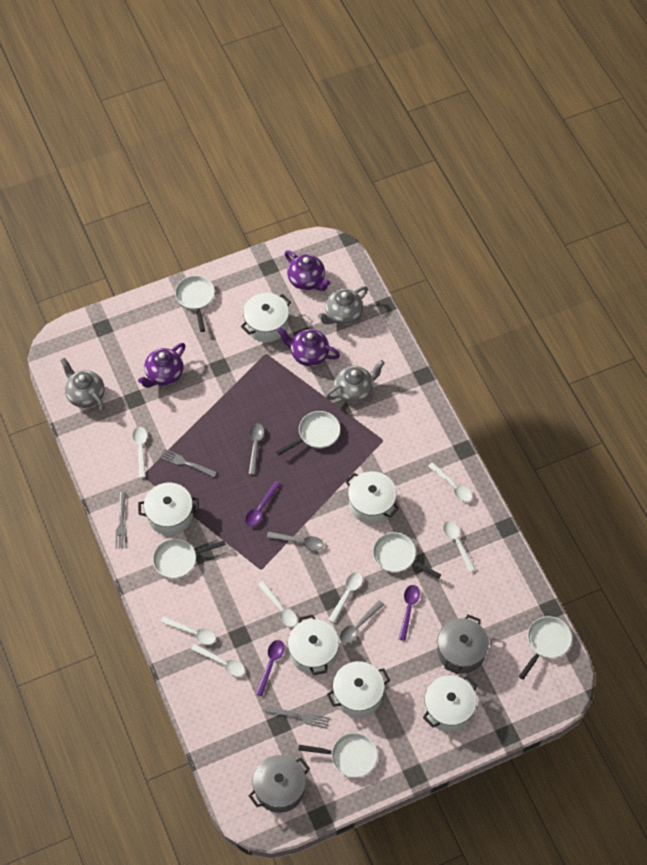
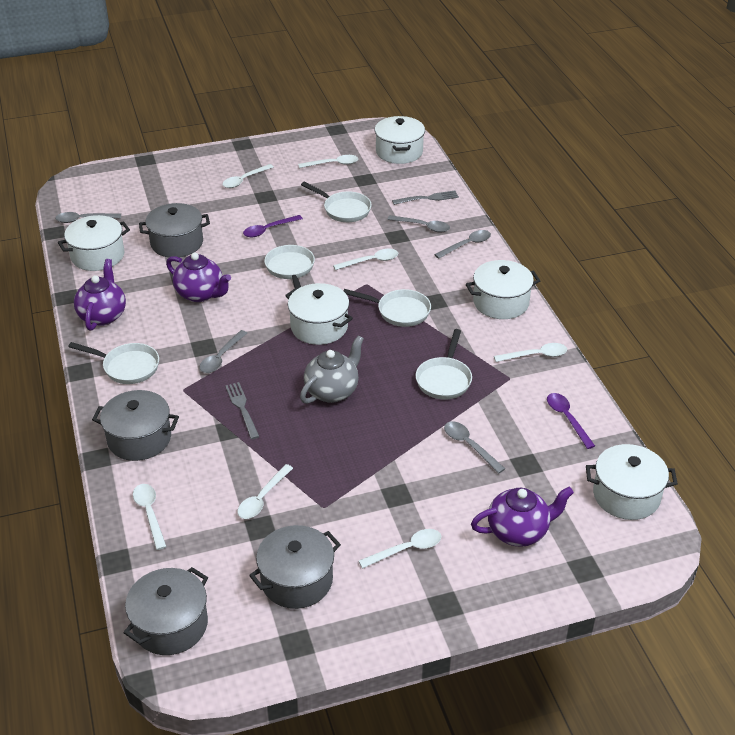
grey fork: 3 -> 2
grey pot: 2 -> 4
grey spoon: 3 -> 5
grey teapot: 3 -> 1
purple spoon: 3 -> 2
white pan: 6 -> 5
white pot: 6 -> 5

